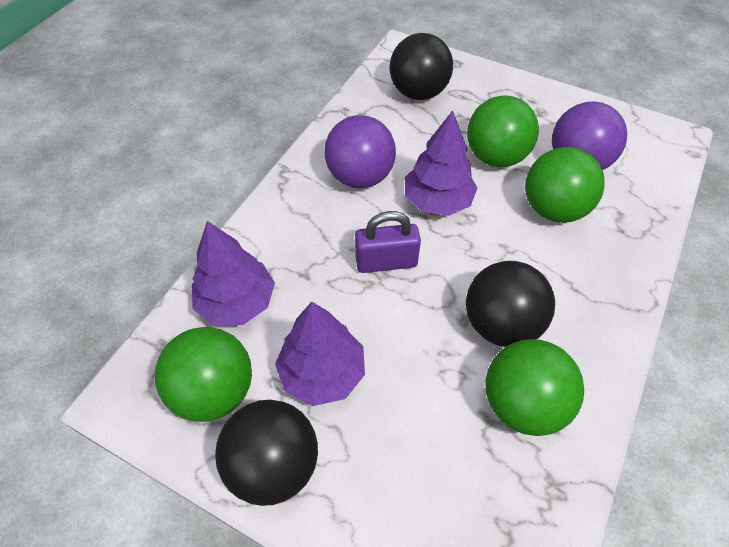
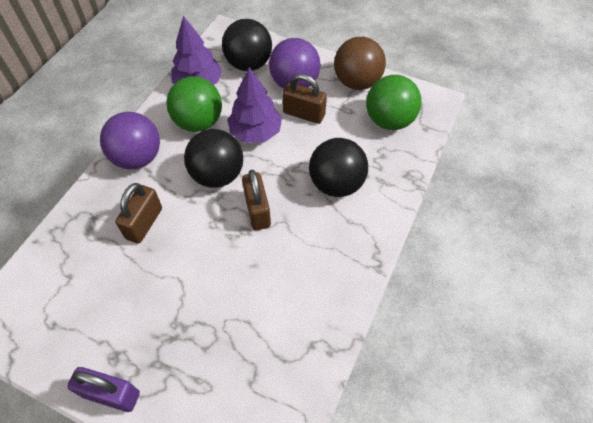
brown ball: 0 -> 1
brown padlock: 0 -> 3
green ball: 4 -> 2
purple tree: 3 -> 2

